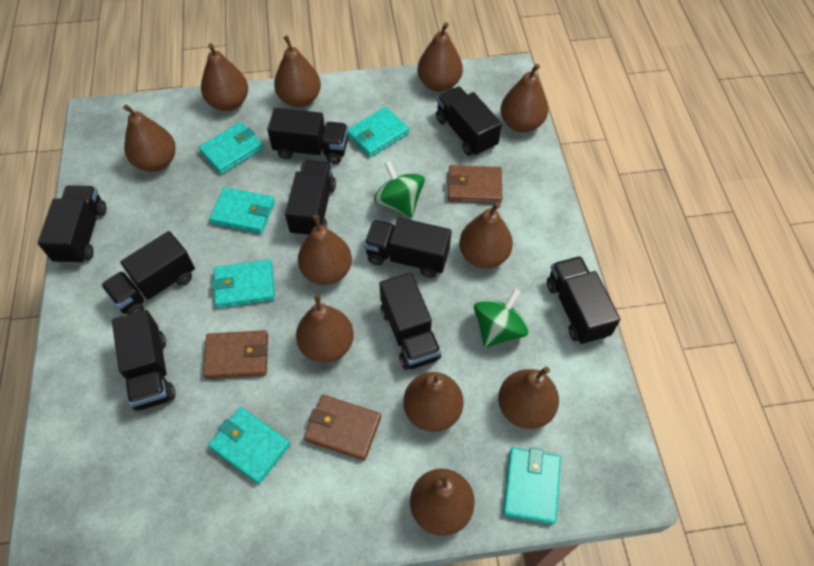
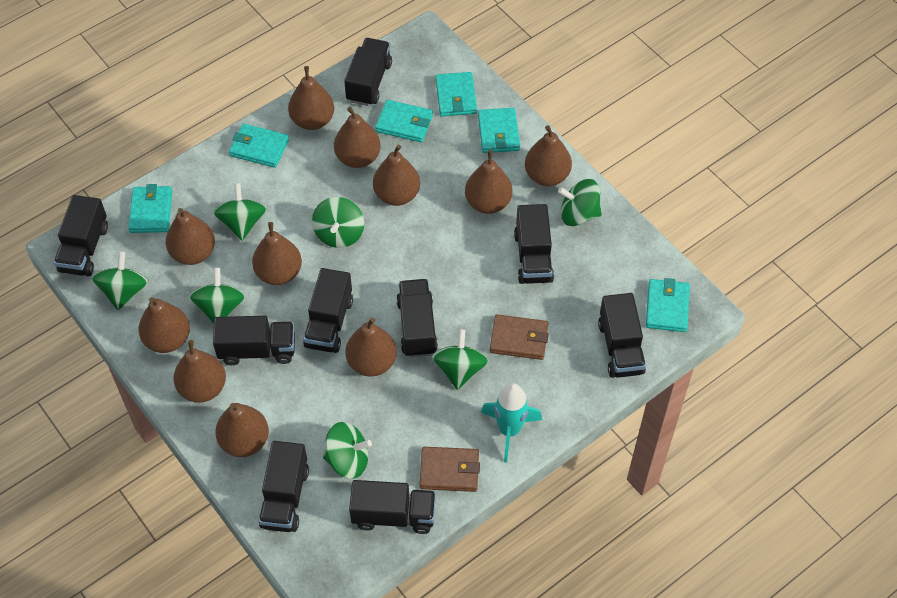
brown wallet: 3 -> 2
green spinning top: 2 -> 7
turquoise rocket: 0 -> 1

